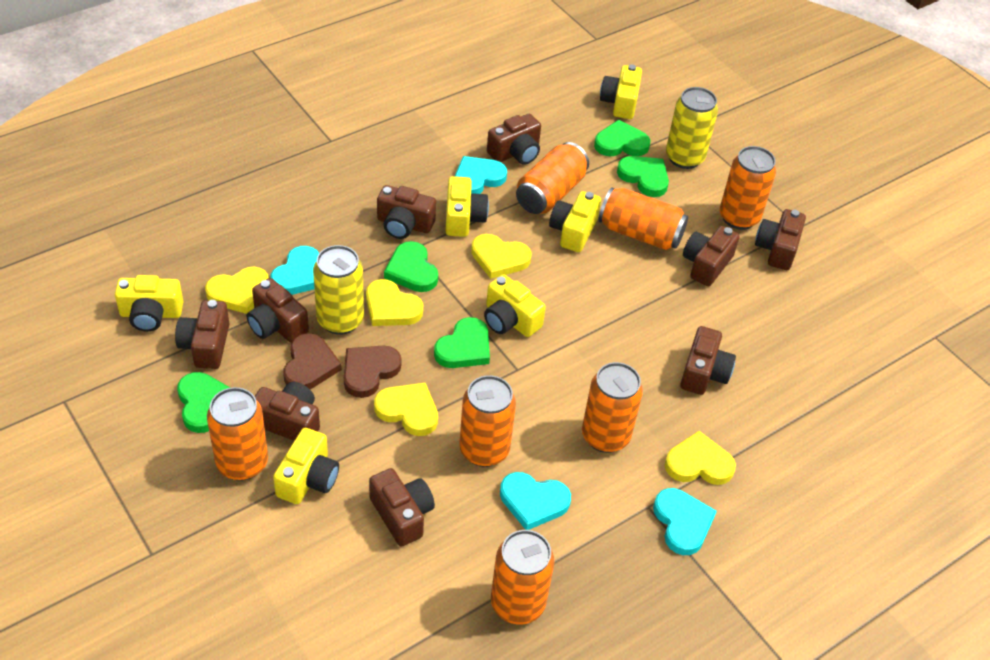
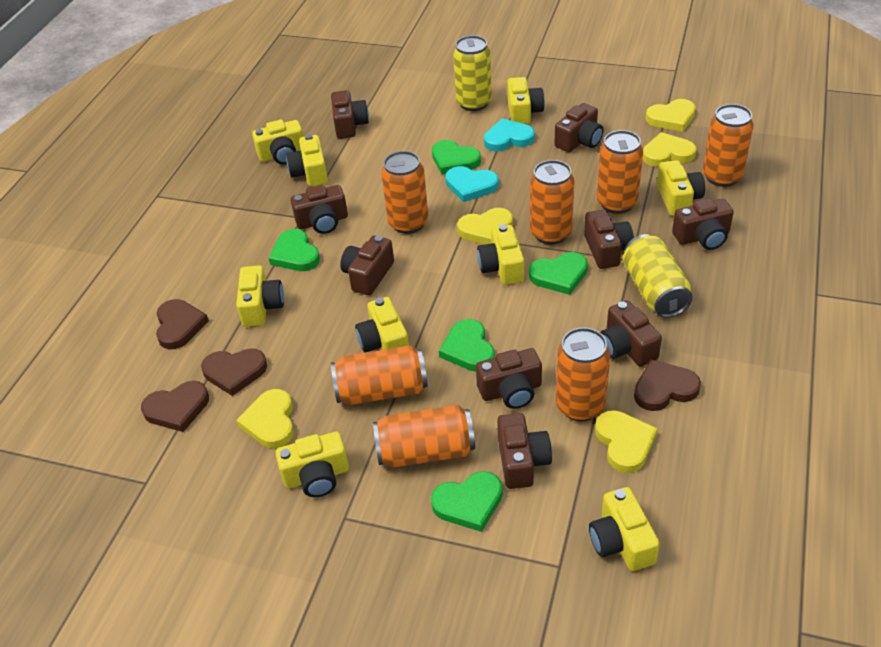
brown heart: 2 -> 4
turquoise heart: 4 -> 2
yellow camera: 6 -> 9

